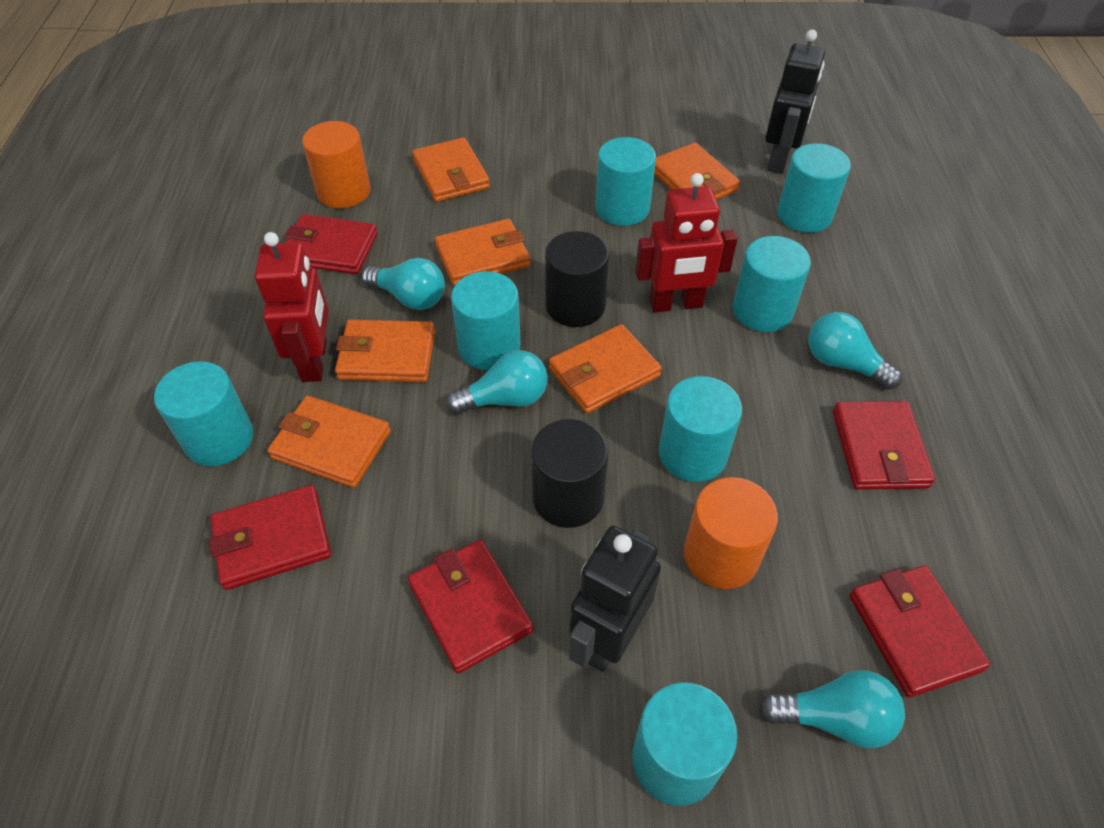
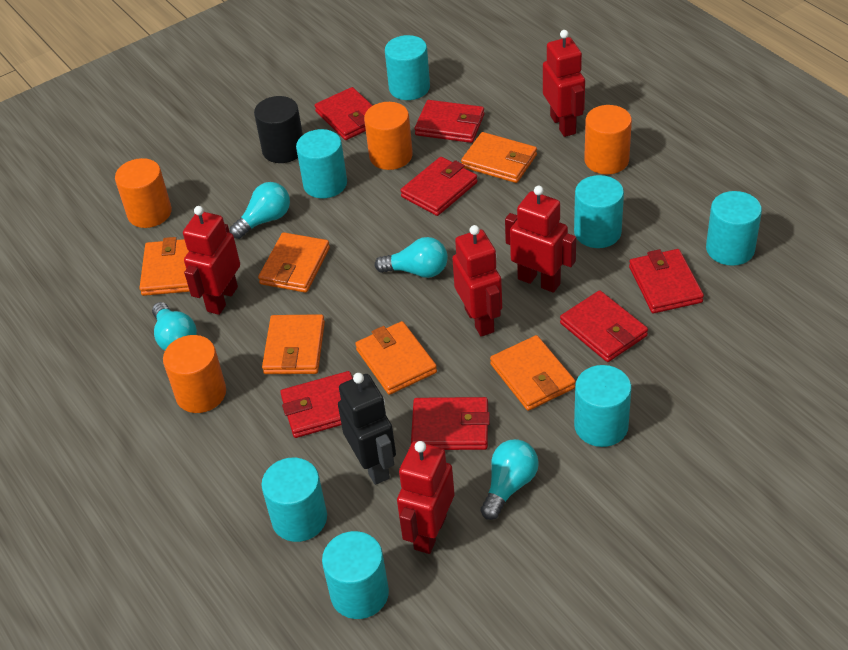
black cylinder: 2 -> 1
black robot: 2 -> 1
orange cylinder: 2 -> 4
red robot: 2 -> 5
red wallet: 5 -> 7

